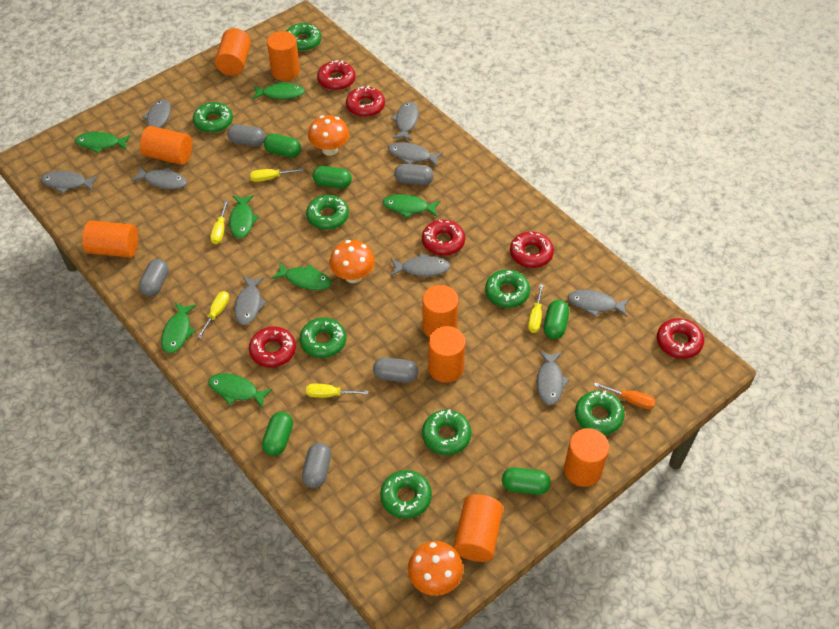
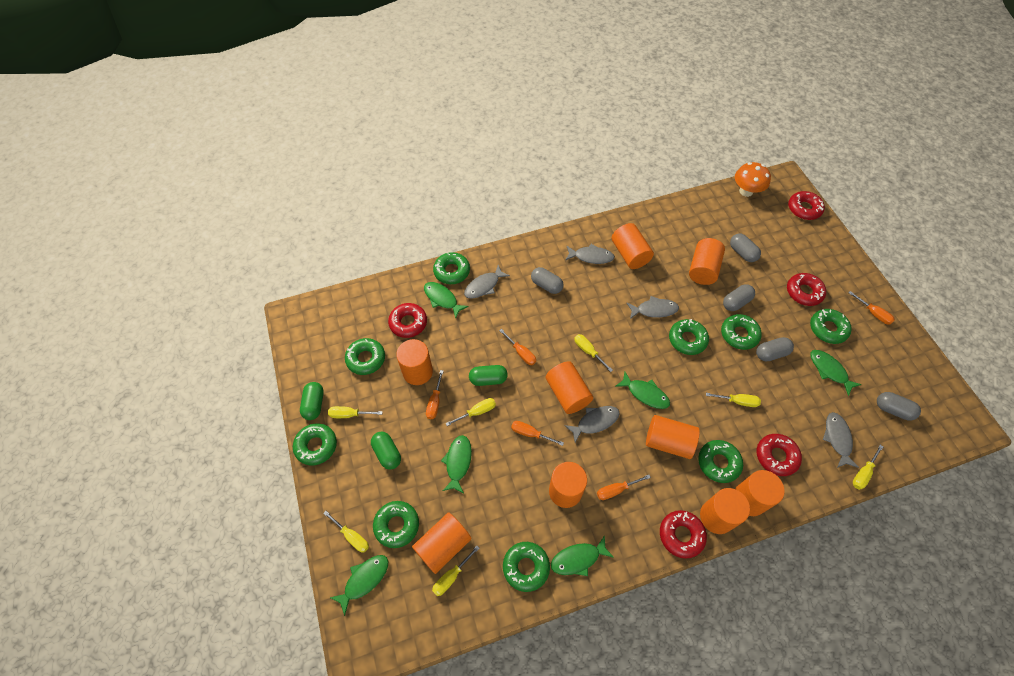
green capsule: 5 -> 3
green donut: 8 -> 9
green fish: 7 -> 6
grey fish: 9 -> 5
orange cylinder: 8 -> 9
orange mushroom: 3 -> 1
orange screwdriver: 1 -> 5
red donut: 6 -> 5
yellow screwdriver: 5 -> 7

